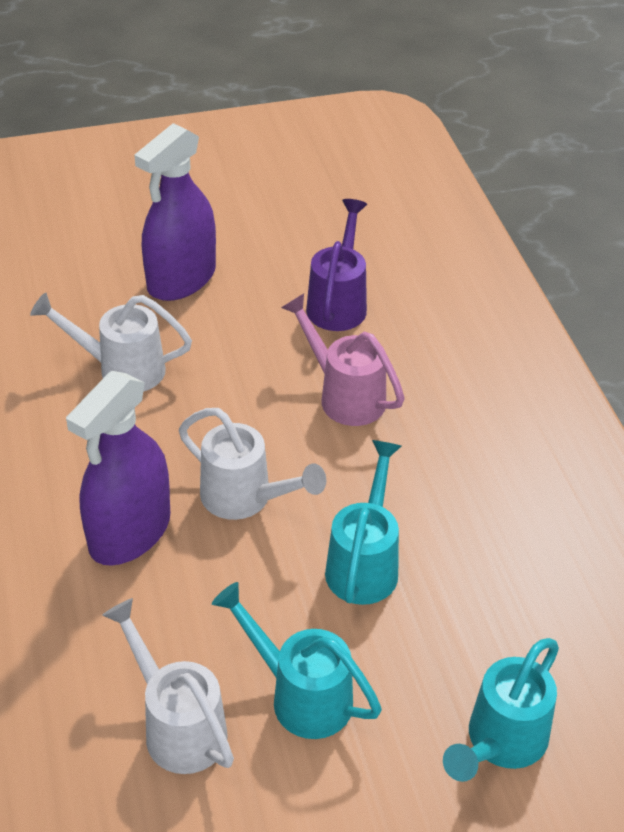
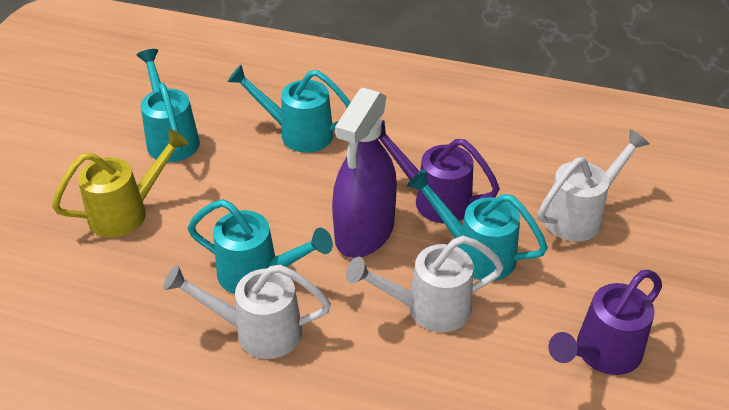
pink watering can: 1 -> 0
purple spray bottle: 2 -> 1
purple watering can: 1 -> 2
turquoise watering can: 3 -> 4
yellow watering can: 0 -> 1

